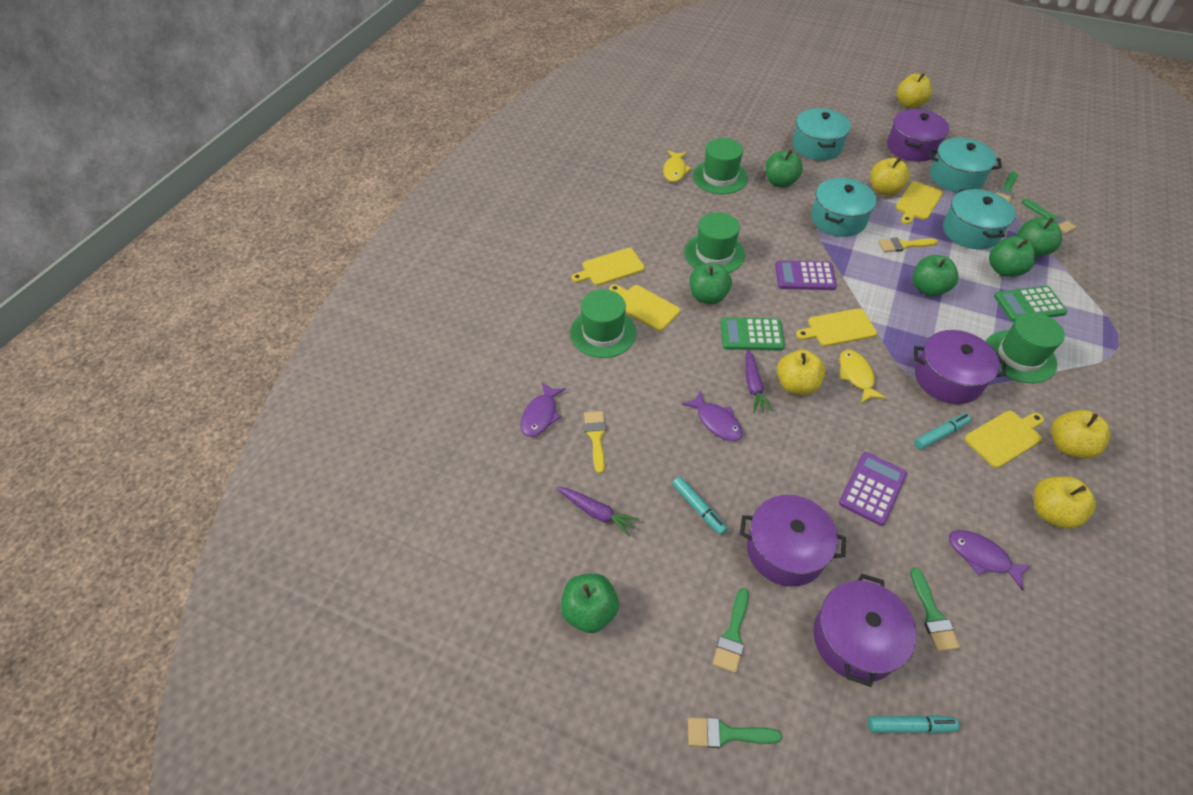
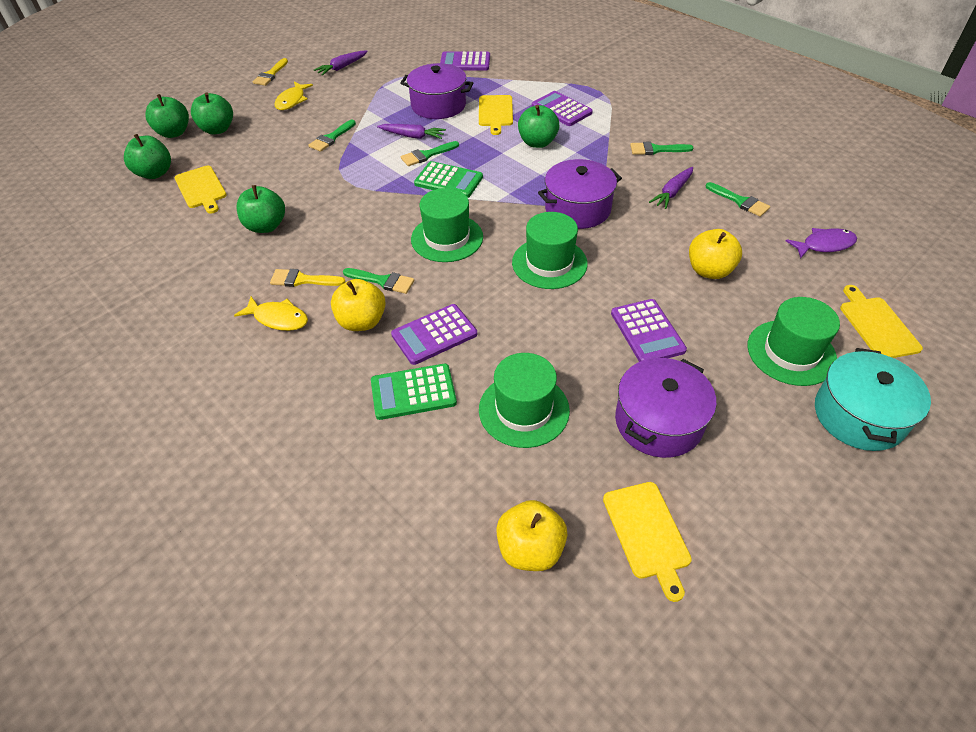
green apple: 6 -> 5
purple calculator: 2 -> 4
purple carrot: 2 -> 3
purple fish: 3 -> 1
purple pot: 4 -> 3
turquoise marker: 3 -> 0
turquoise pot: 4 -> 1
yellow apple: 5 -> 3
yellow cutting board: 5 -> 4

